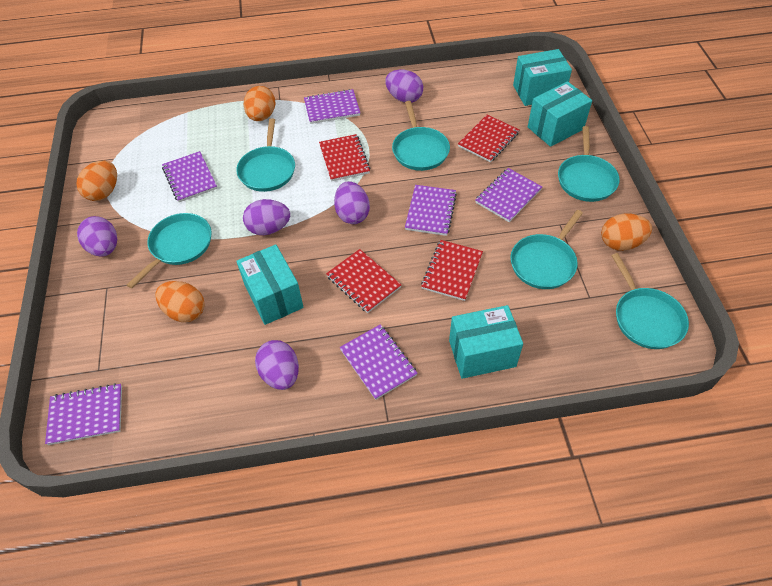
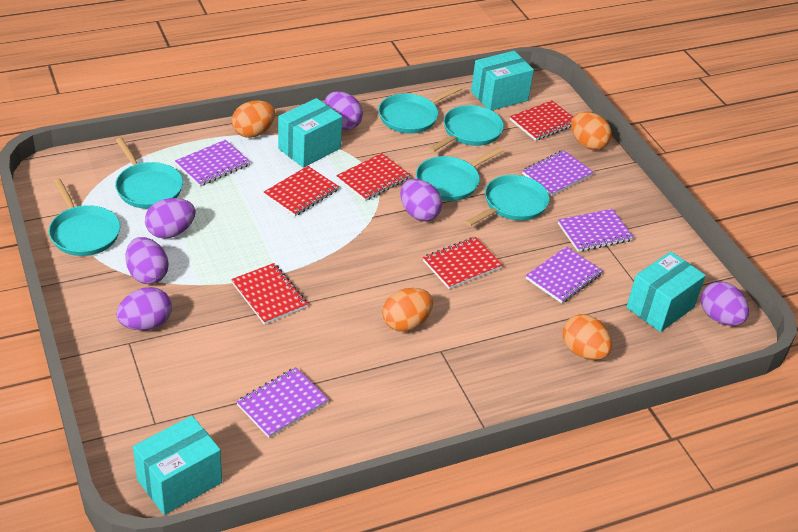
purple egg: 5 -> 6
purple notebook: 6 -> 5
red notebook: 4 -> 5

